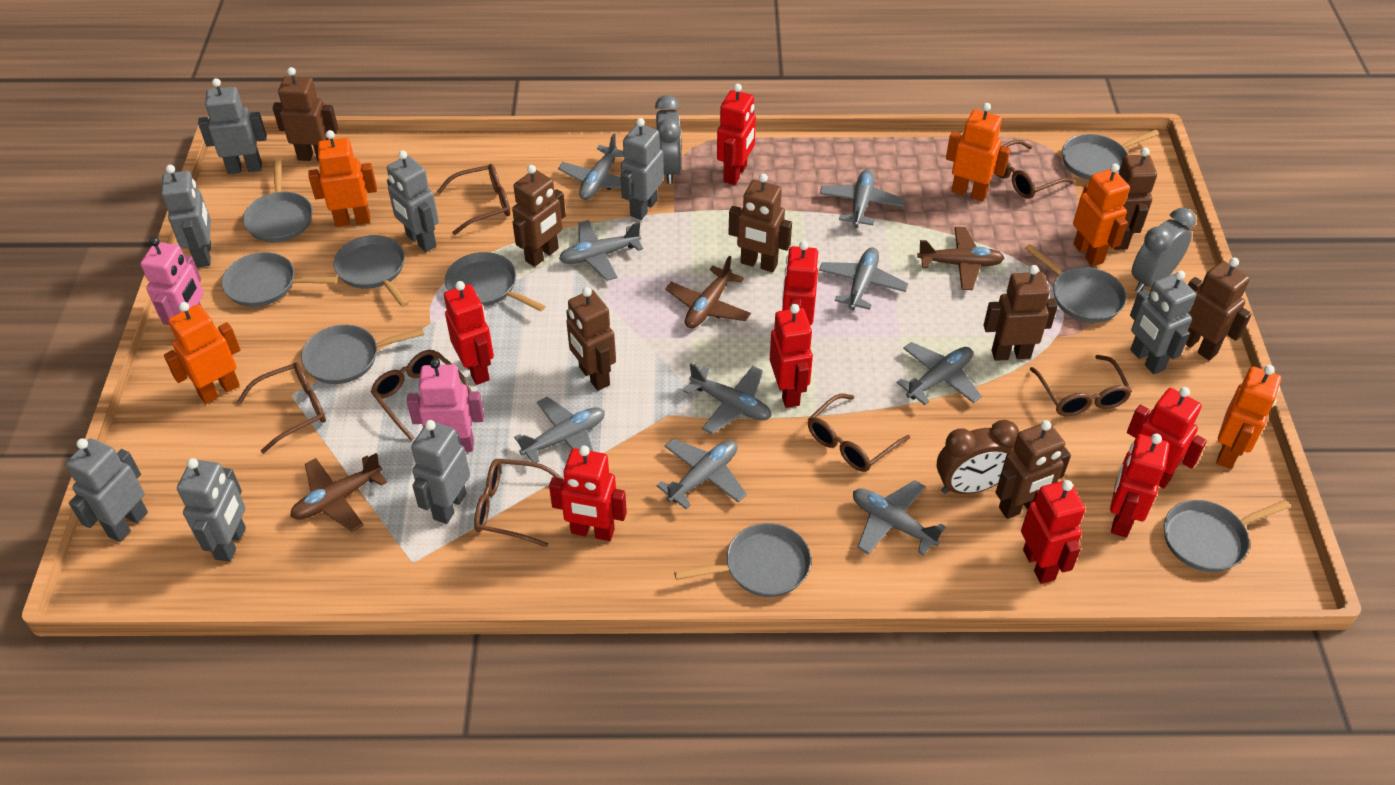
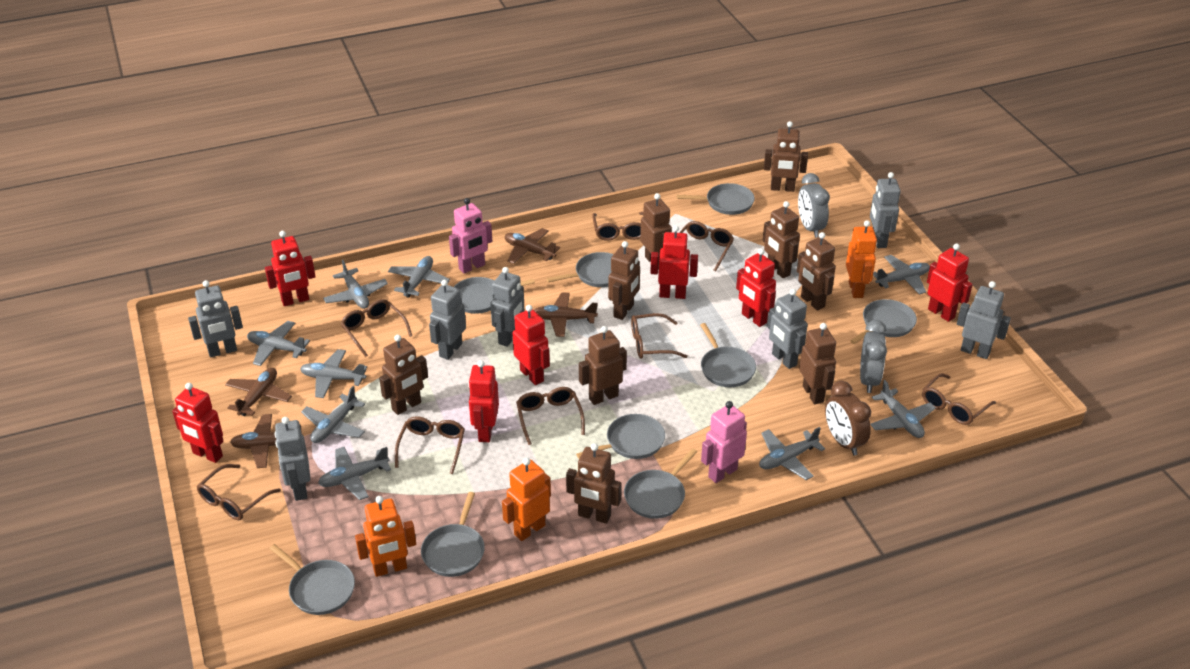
brown glasses: 7 -> 8
brown plane: 3 -> 4
brown robot: 8 -> 9
grey robot: 8 -> 7
orange robot: 5 -> 3
red robot: 8 -> 7

